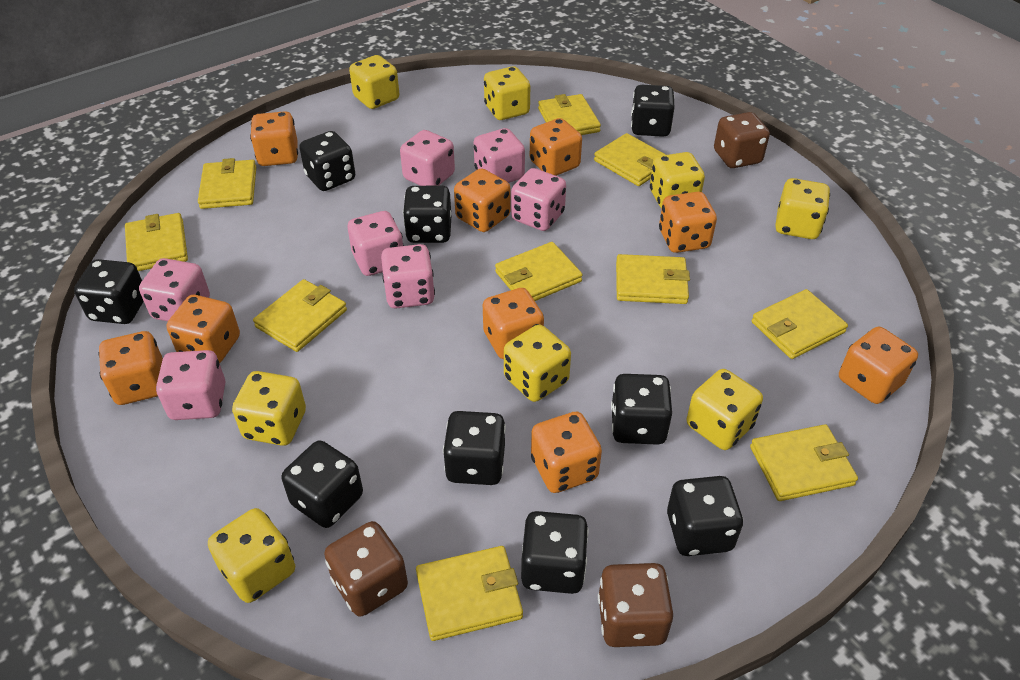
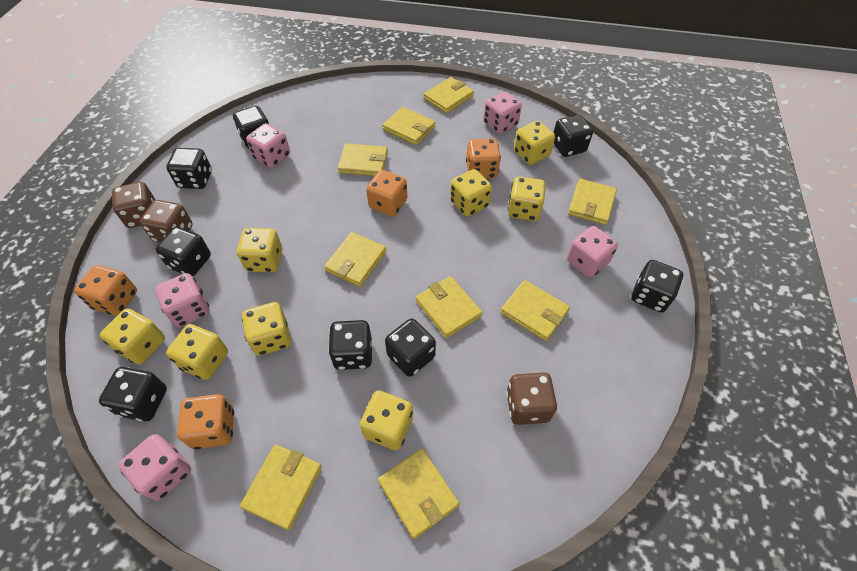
black dice: 9 -> 8
orange dice: 9 -> 4
pink dice: 7 -> 5
yellow wallet: 10 -> 9

